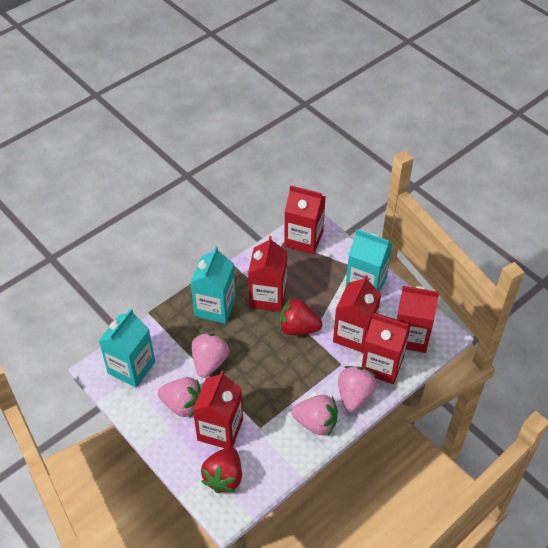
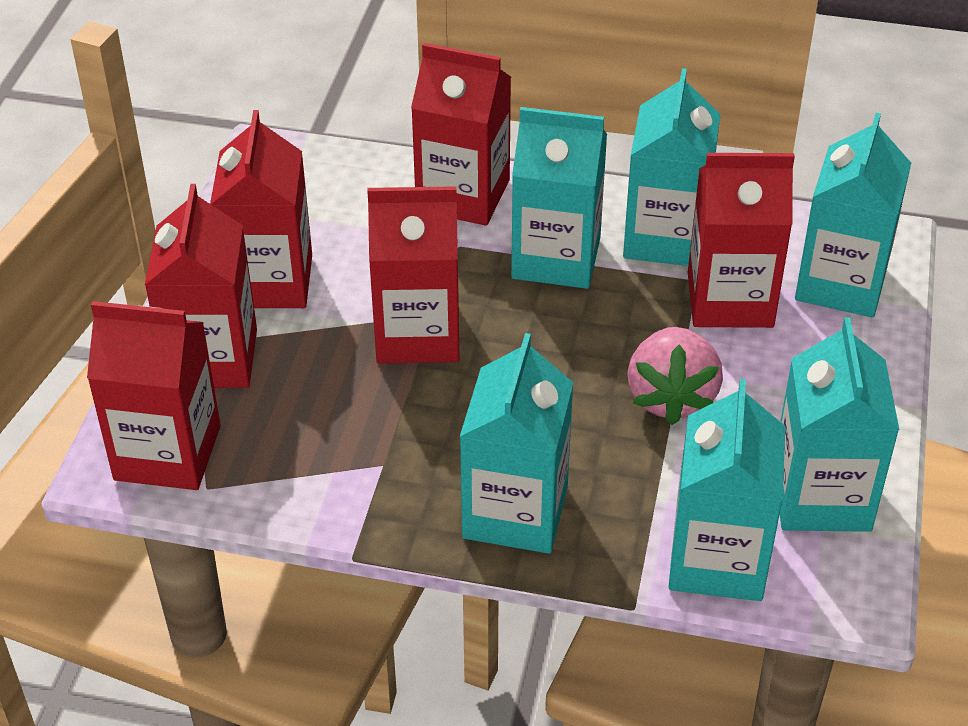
pink strawberry: 4 -> 1
red strawberry: 2 -> 0
turquoise carton: 3 -> 6

